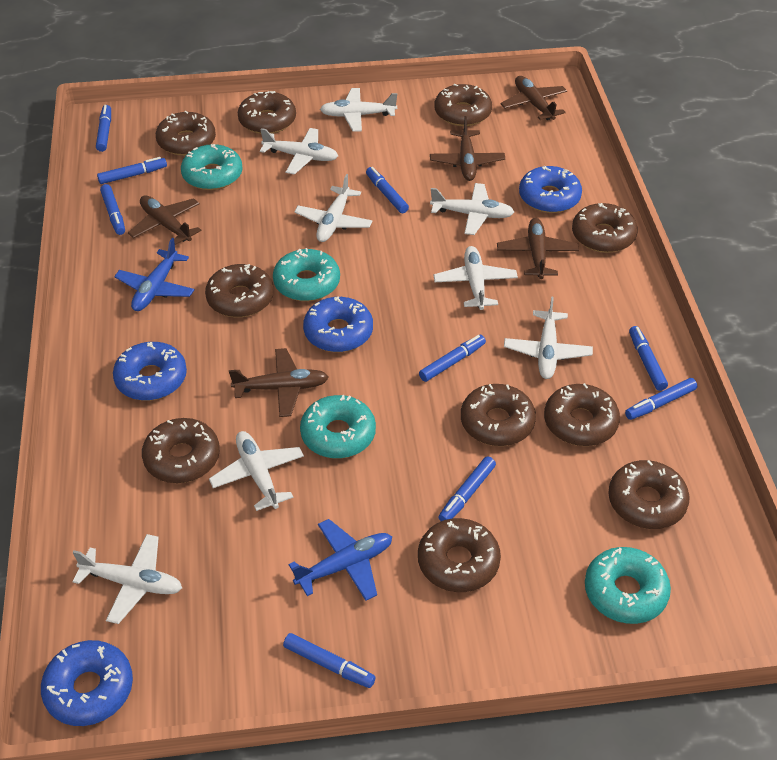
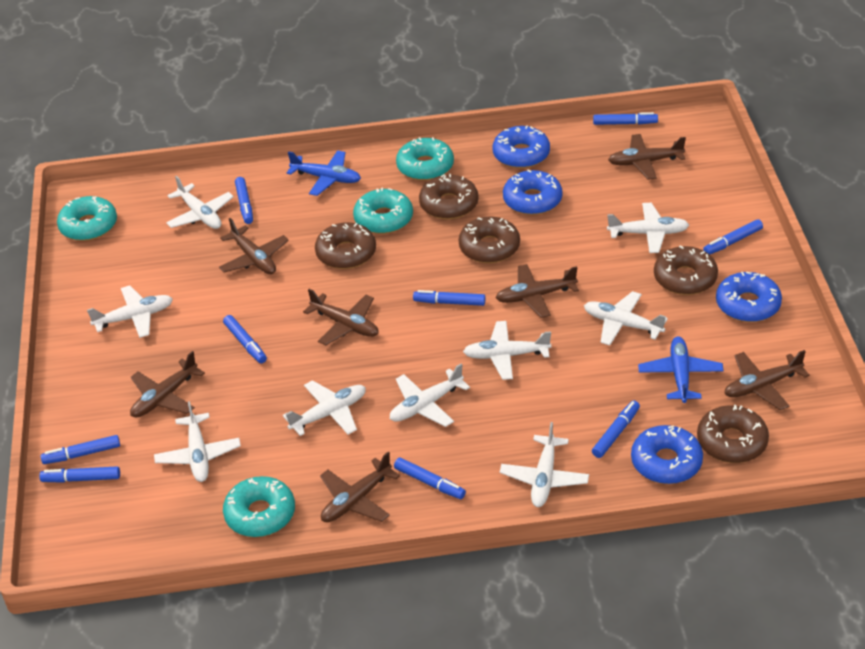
brown donut: 10 -> 5
brown plane: 5 -> 7
white plane: 8 -> 9

